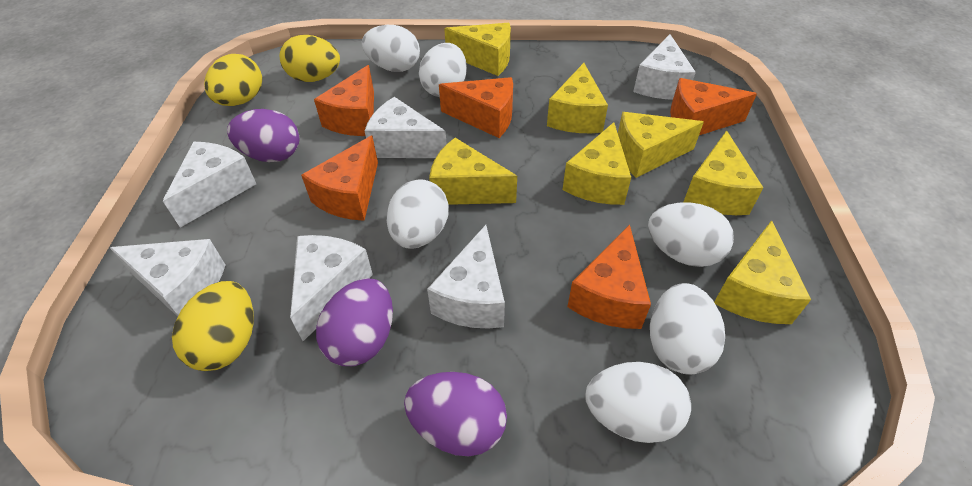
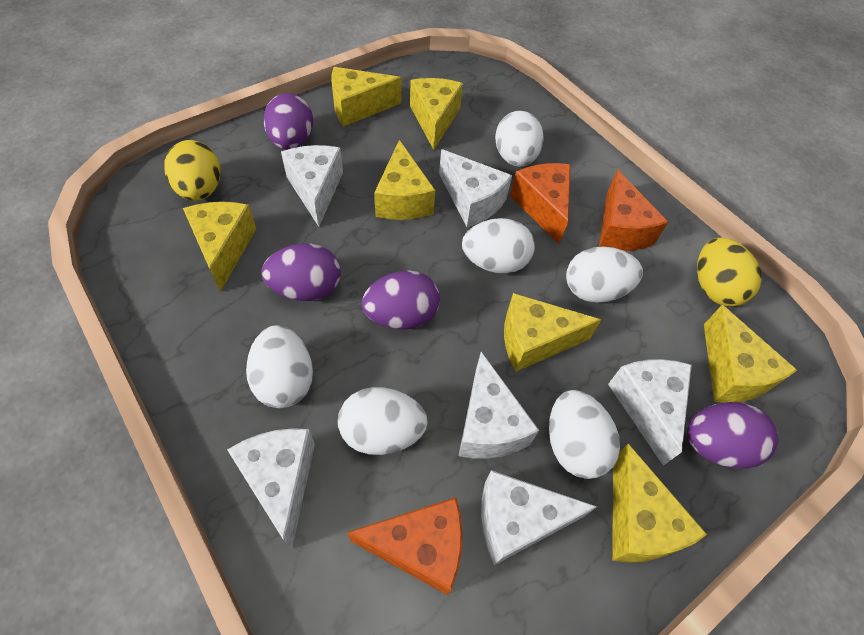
orange cheese: 5 -> 3
purple egg: 3 -> 4
yellow egg: 3 -> 2

